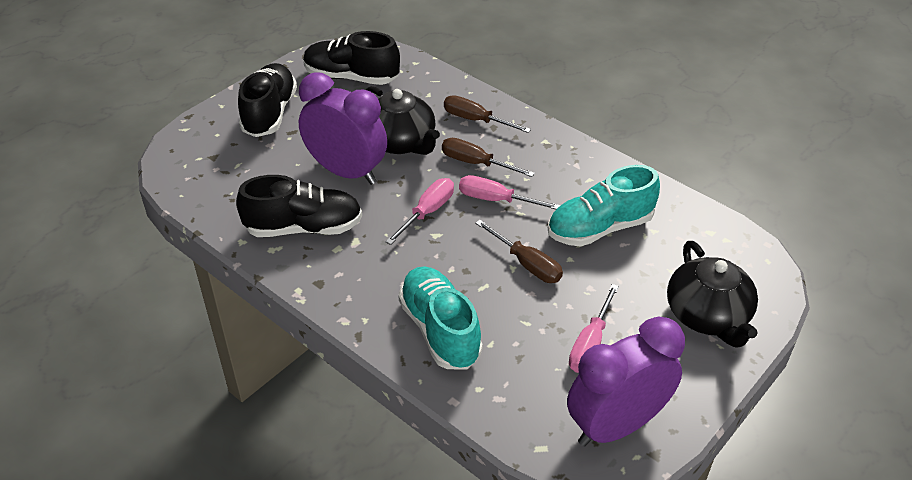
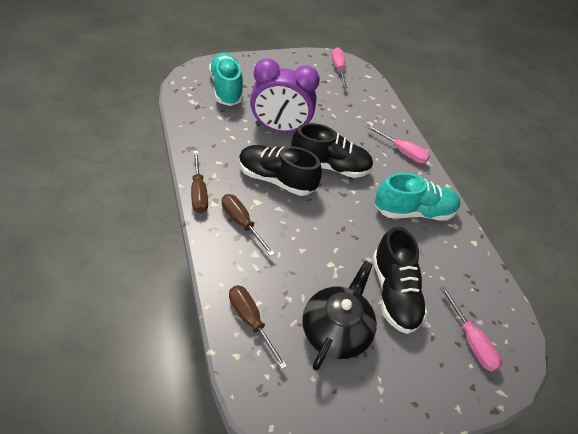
black teapot: 2 -> 1
purple clock: 2 -> 1

